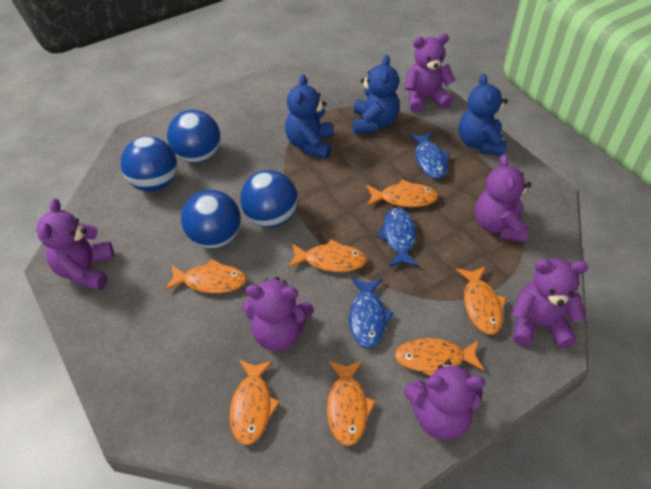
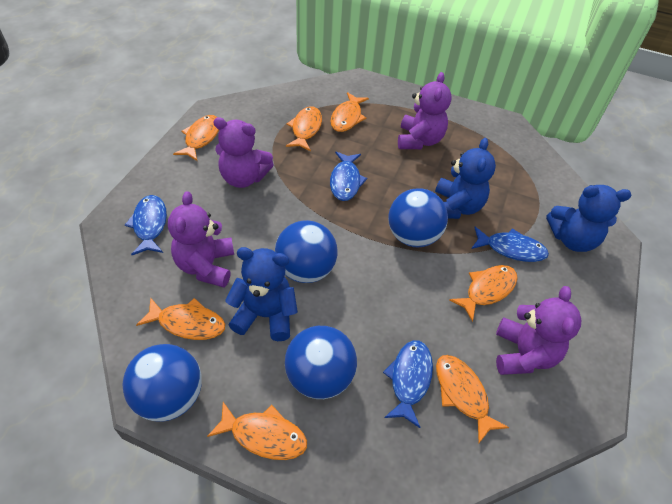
blue fish: 3 -> 4
purple teddy bear: 6 -> 4

